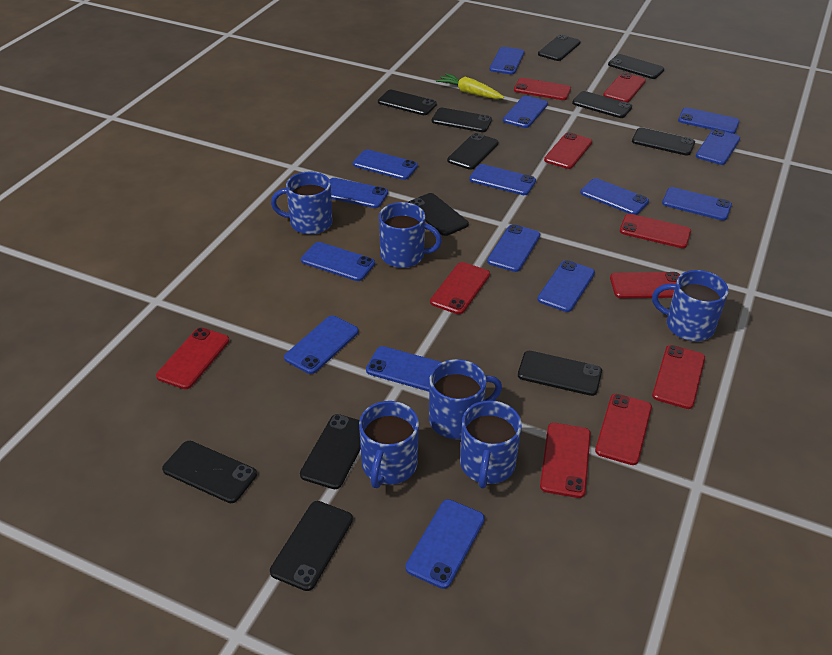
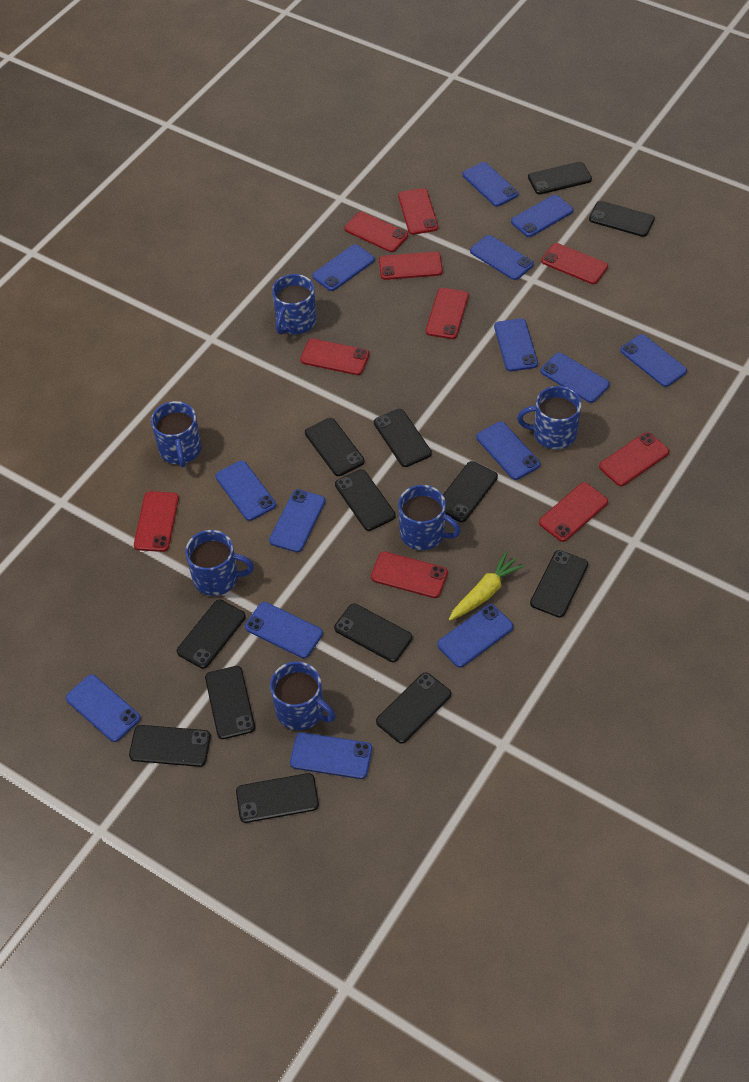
black phone: 12 -> 13
blue phone: 15 -> 14

